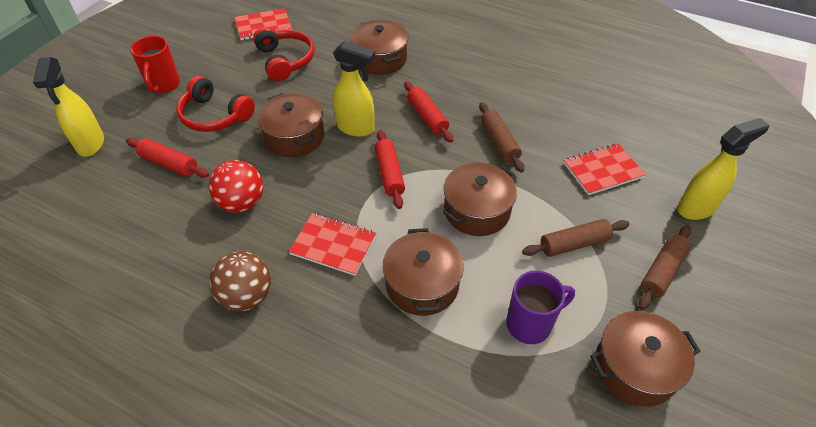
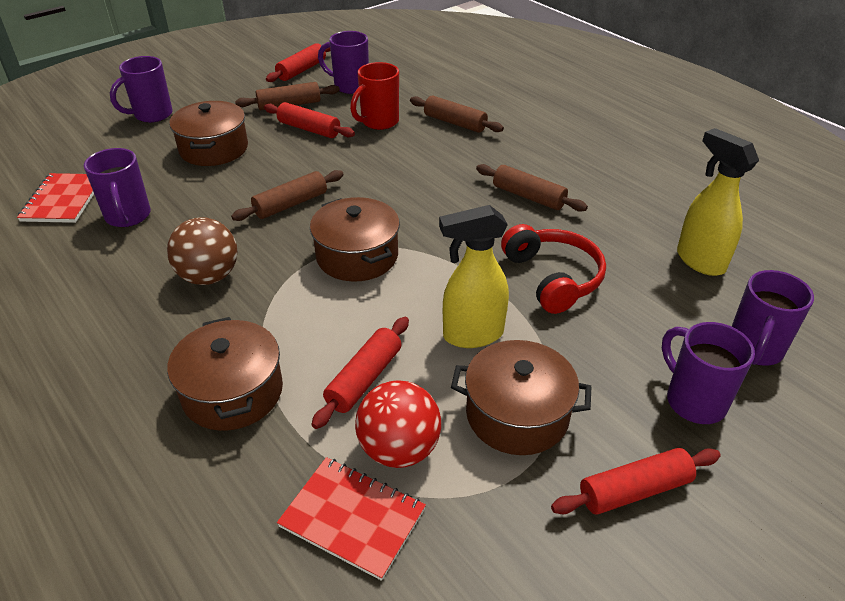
brown pot: 5 -> 4
brown rolling pin: 3 -> 4
purple mug: 1 -> 5
red headphones: 2 -> 1
red notebook: 3 -> 2
red rolling pin: 3 -> 4
yellow spray bottle: 3 -> 2

